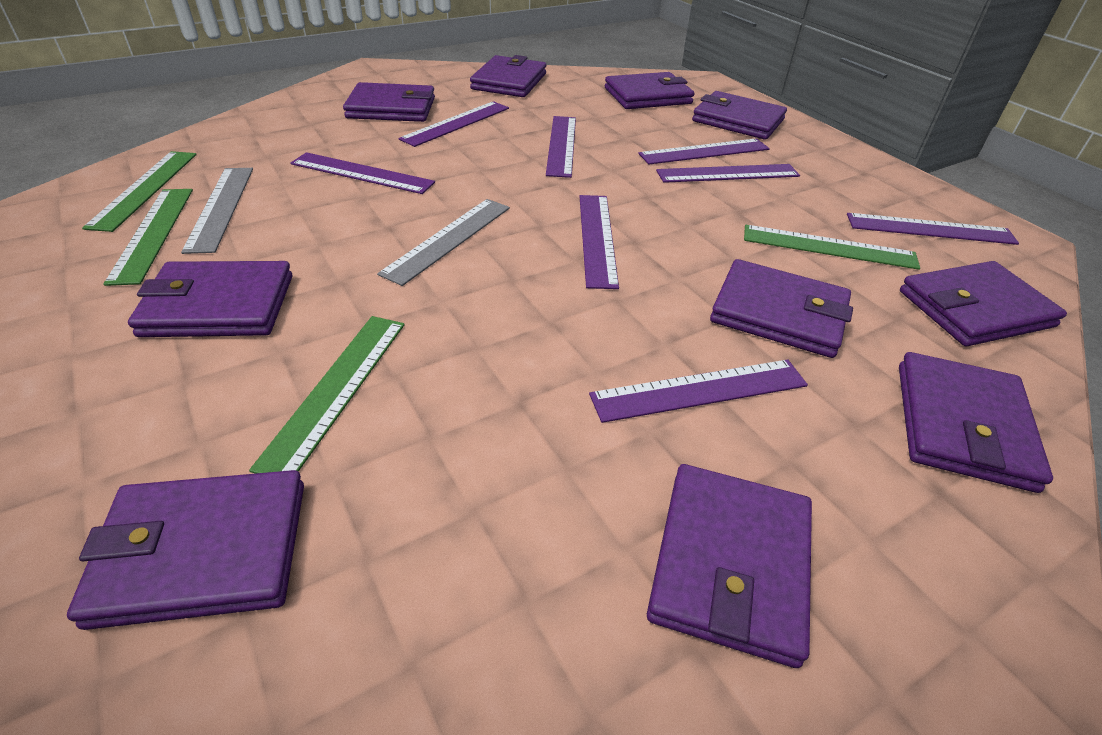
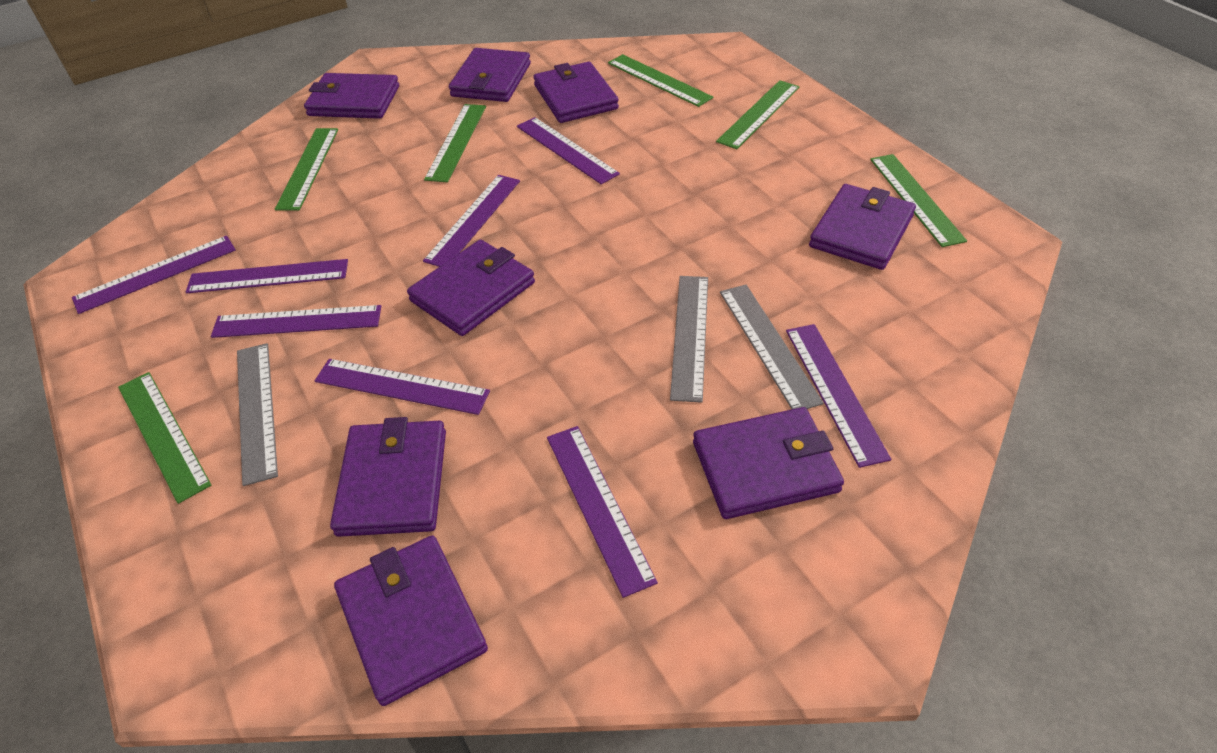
green ruler: 4 -> 6
grey ruler: 2 -> 3
purple wallet: 10 -> 8

